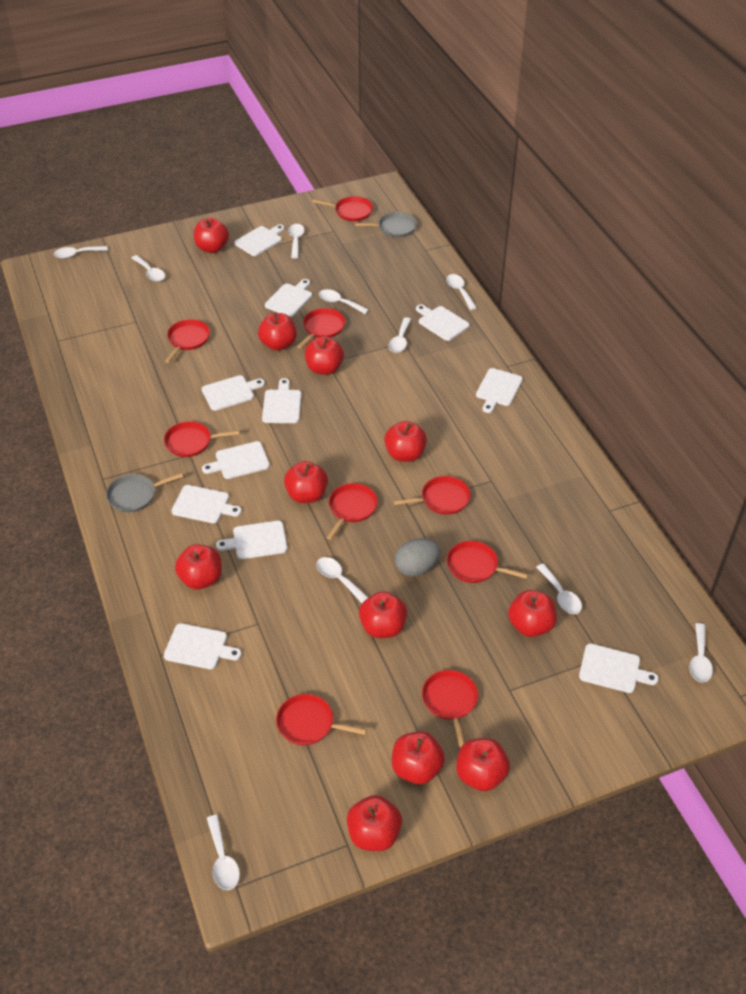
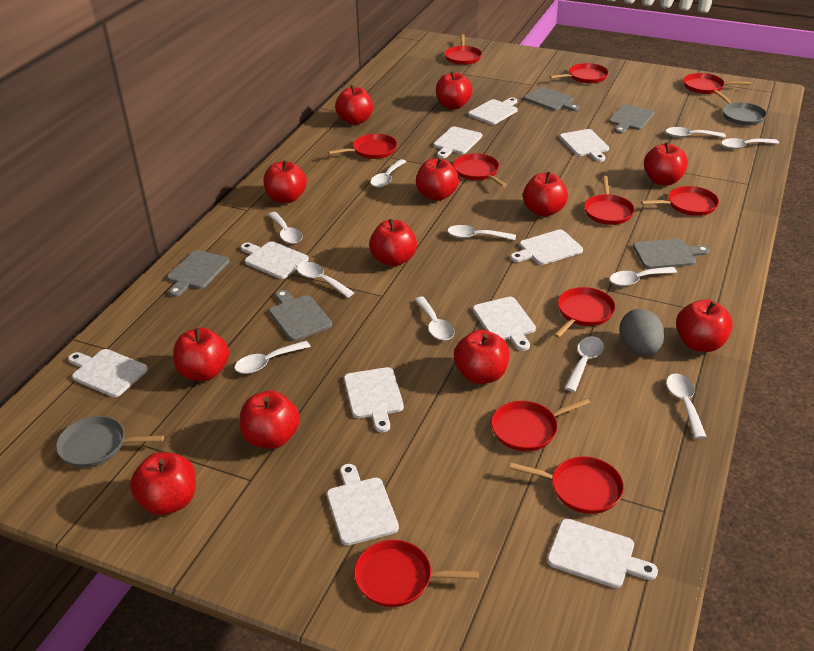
grey cutting board: 0 -> 5
red apple: 11 -> 12
red pan: 9 -> 11
white cutting board: 11 -> 10
white spoon: 10 -> 11

